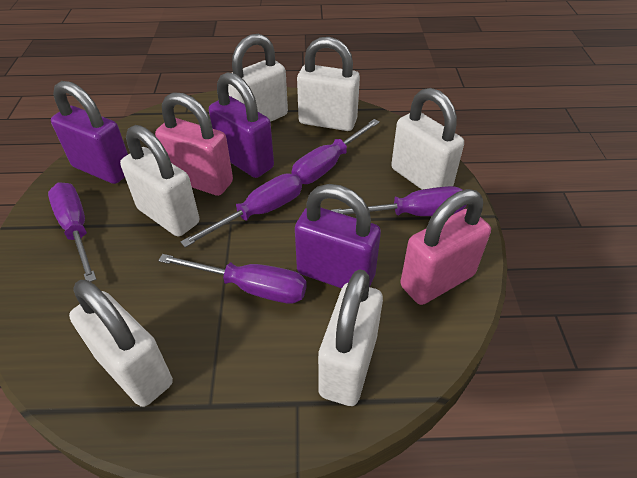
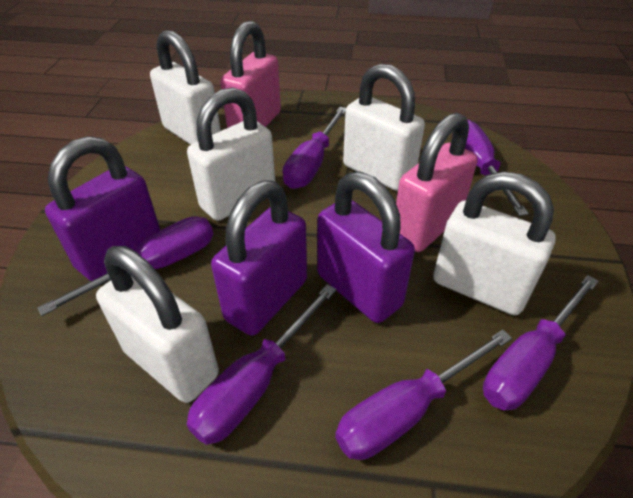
purple screwdriver: 5 -> 6
white padlock: 6 -> 5

